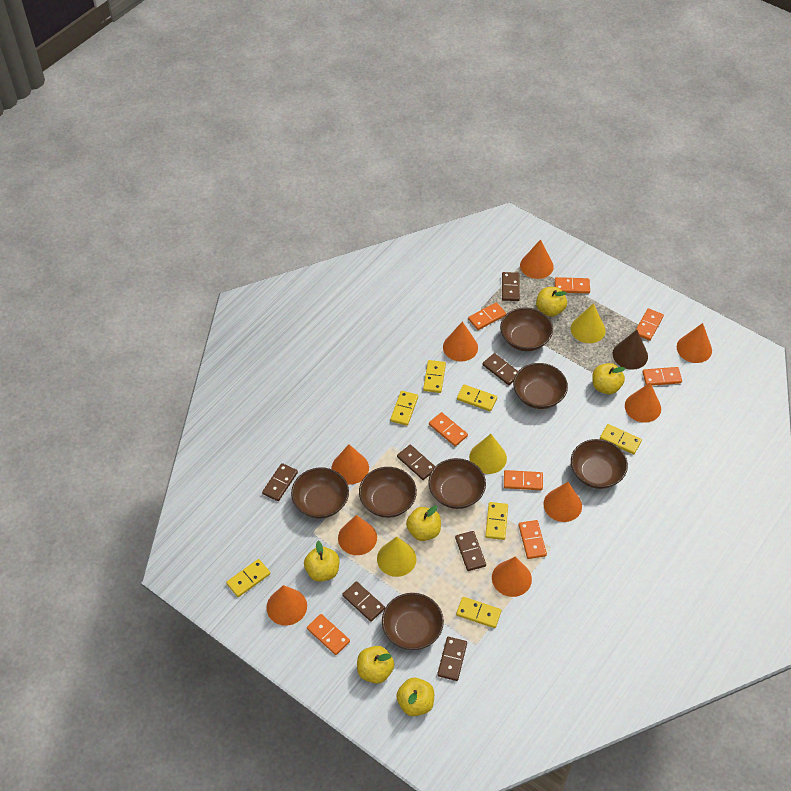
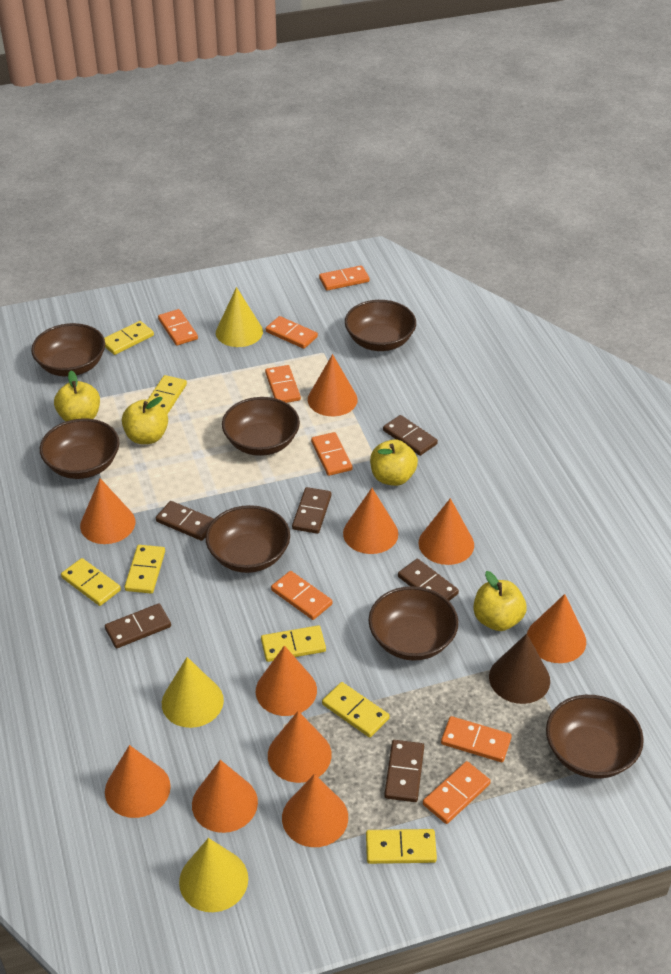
brown domino: 7 -> 6
orange cone: 9 -> 10
yellow apple: 6 -> 4

